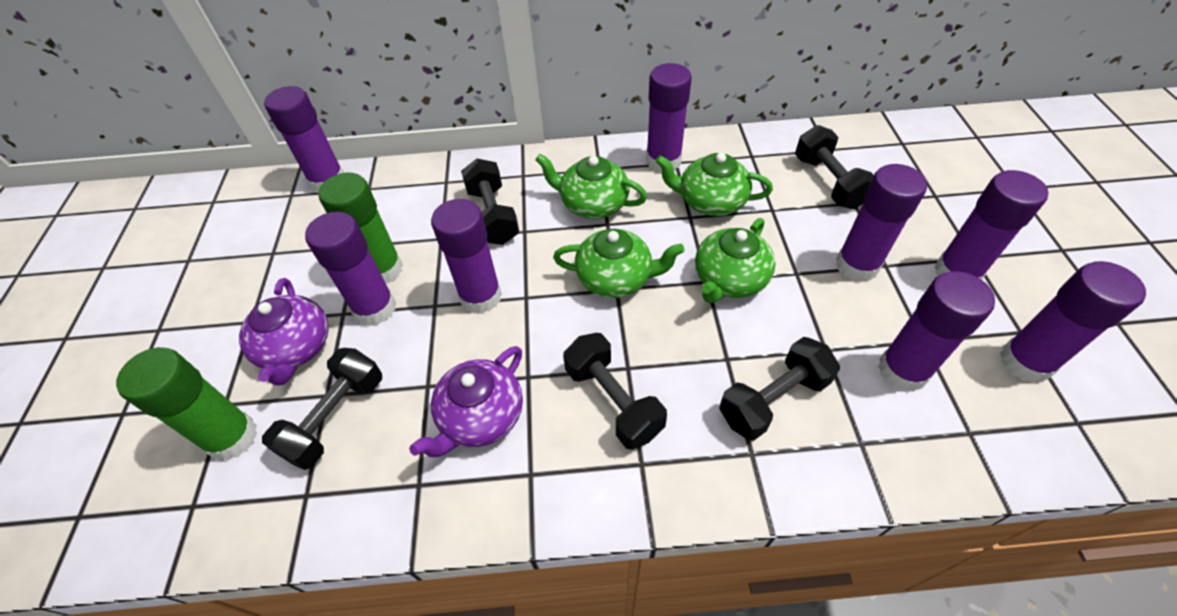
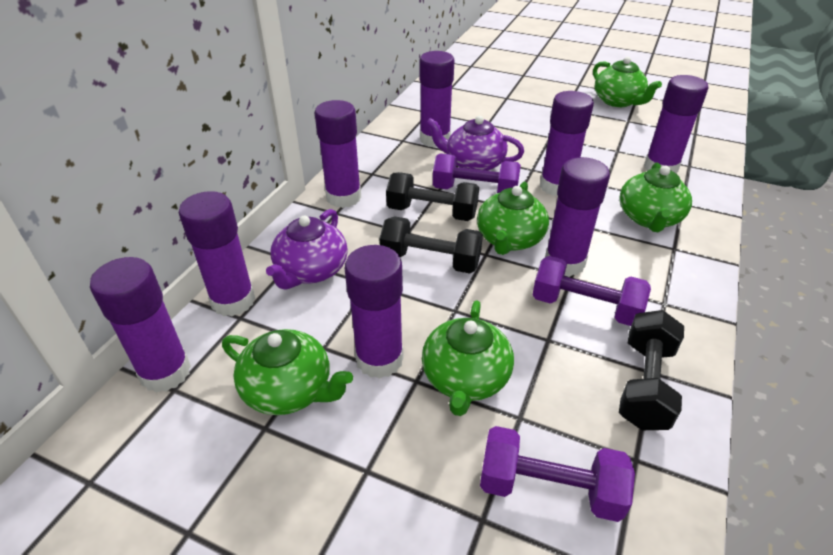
black dumbbell: 5 -> 3
green glue stick: 2 -> 0
green teapot: 4 -> 5
purple dumbbell: 0 -> 3

